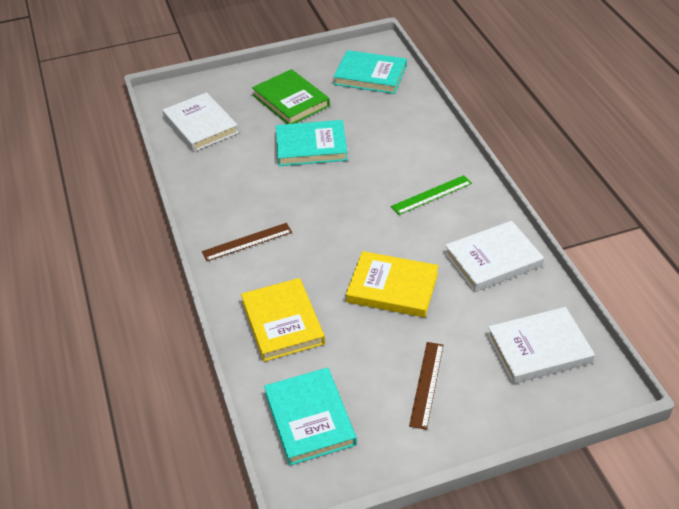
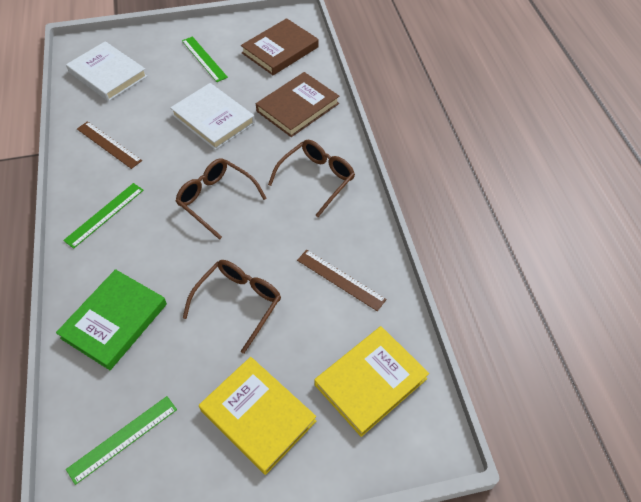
brown book: 0 -> 2
brown glasses: 0 -> 3
green ruler: 1 -> 3
turquoise book: 3 -> 0
white book: 3 -> 2

